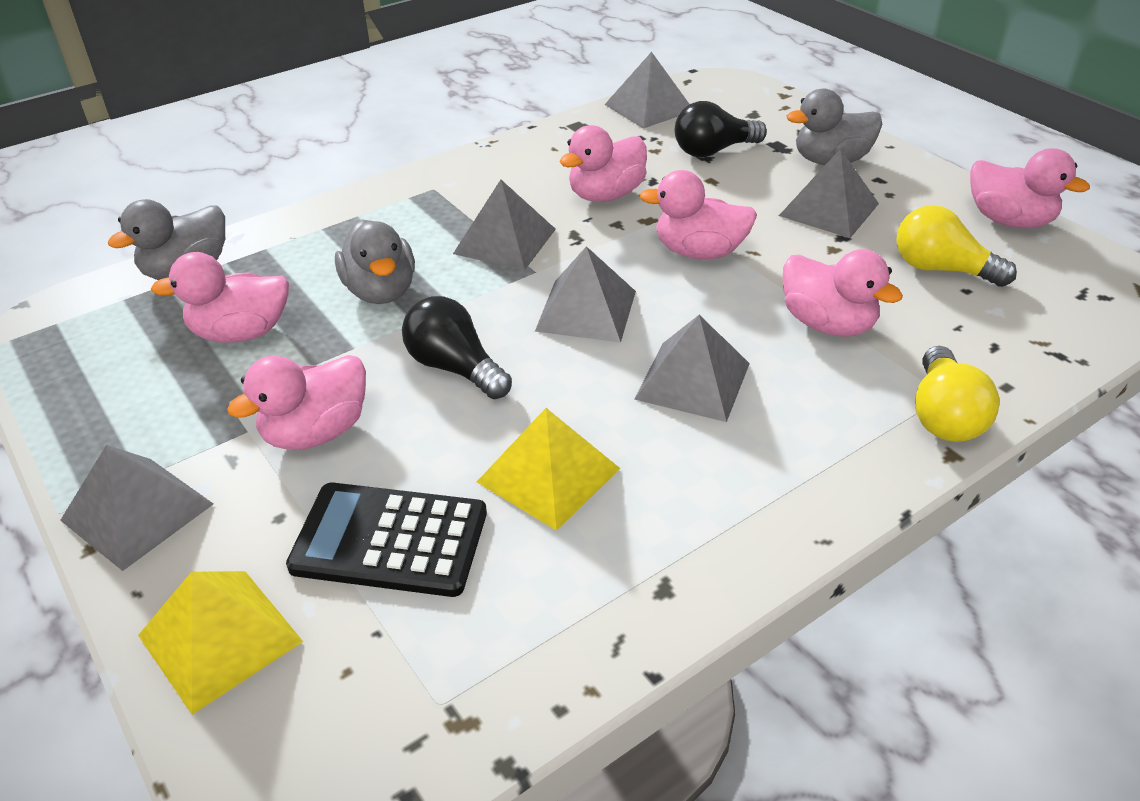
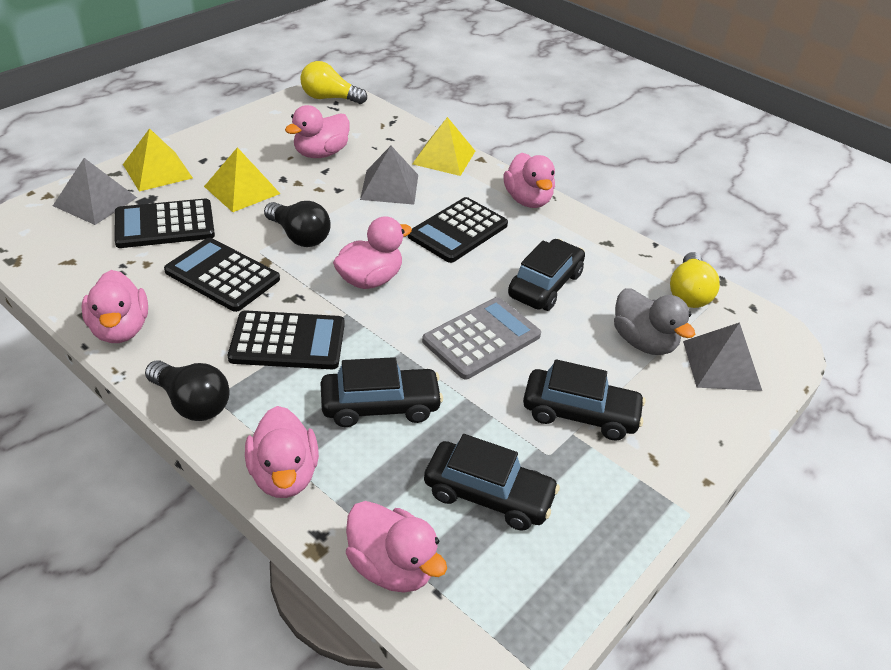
black calculator: 1 -> 4
black car: 0 -> 4
grey calculator: 0 -> 1
grey duck: 3 -> 1
grey pyramid: 6 -> 3
yellow pyramid: 2 -> 3

